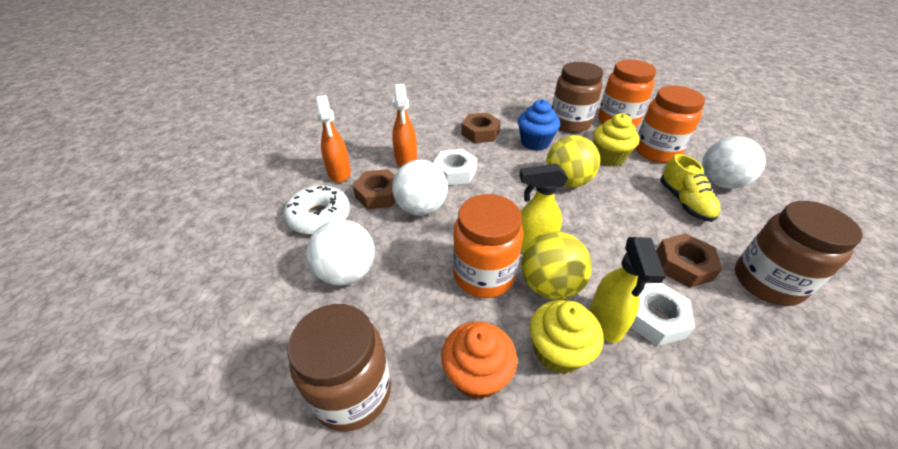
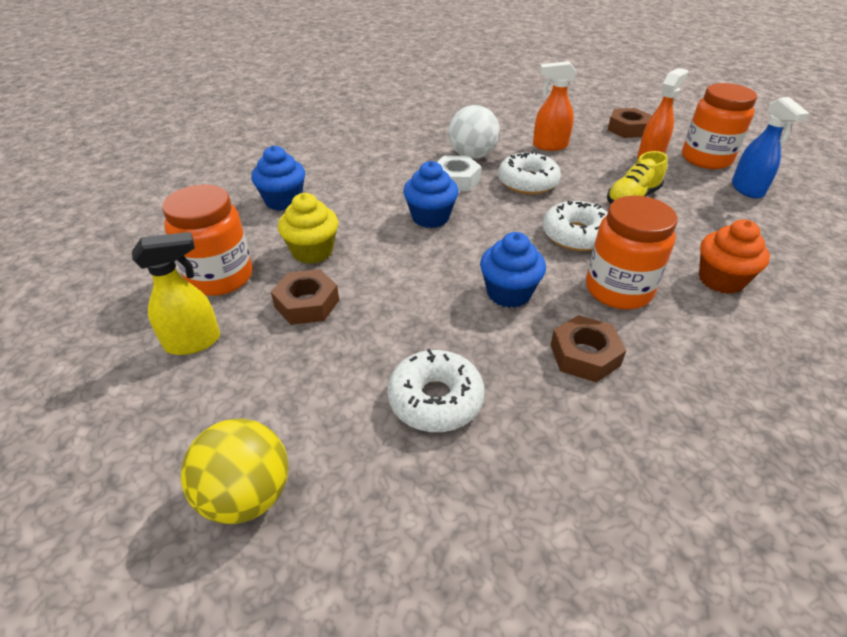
blue cupcake: 1 -> 3
blue spray bottle: 0 -> 1
brown jar: 3 -> 0
white ball: 3 -> 1
white donut: 1 -> 3
white nut: 2 -> 1
yellow ball: 2 -> 1
yellow cupcake: 2 -> 1
yellow spray bottle: 2 -> 1

